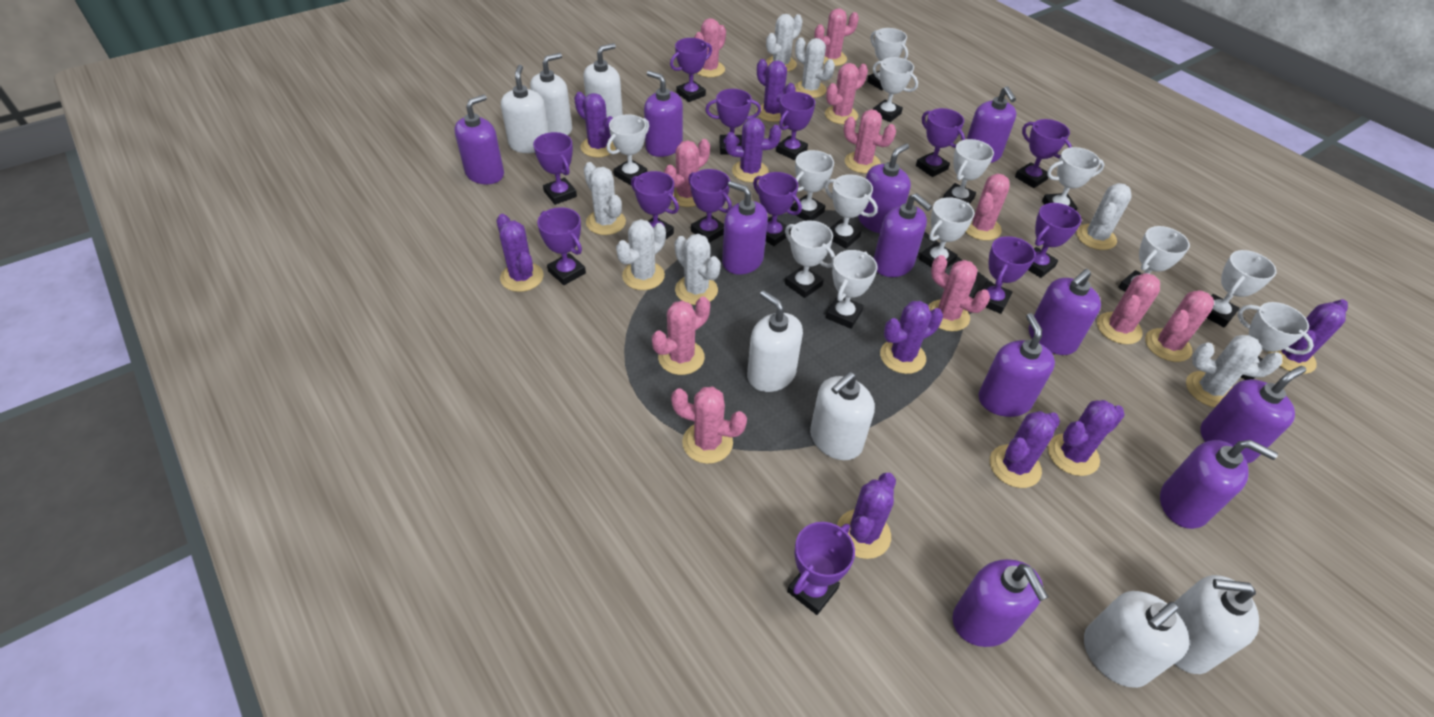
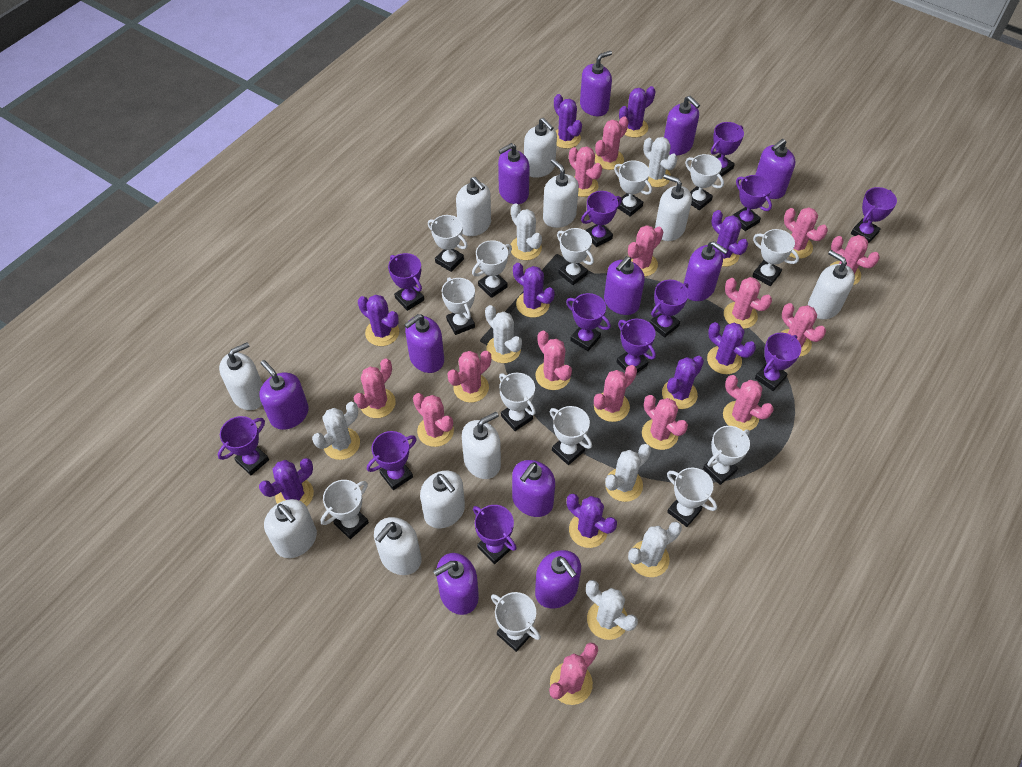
pink cactus: 11 -> 15
purple trophy: 13 -> 12
white soap dispenser: 7 -> 10

